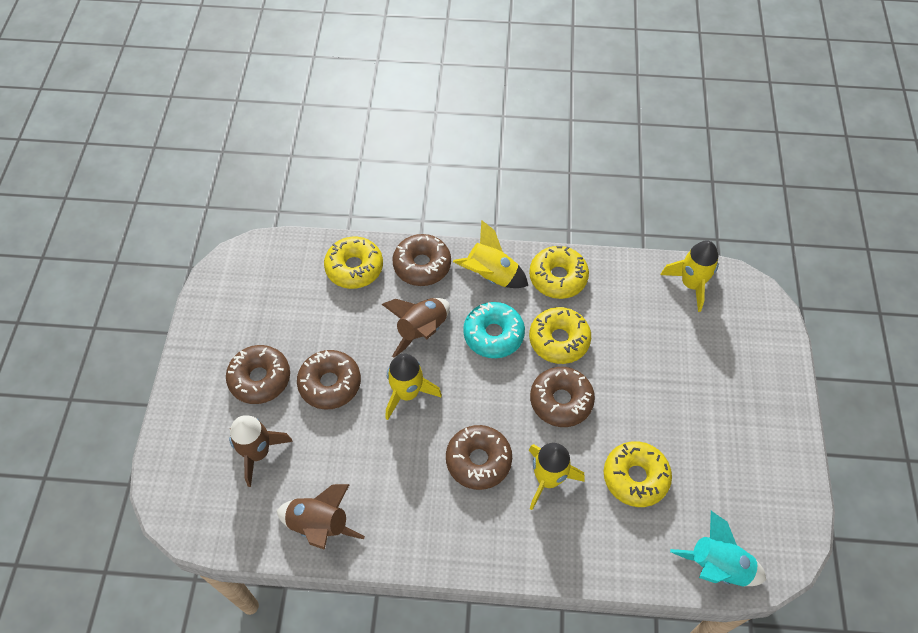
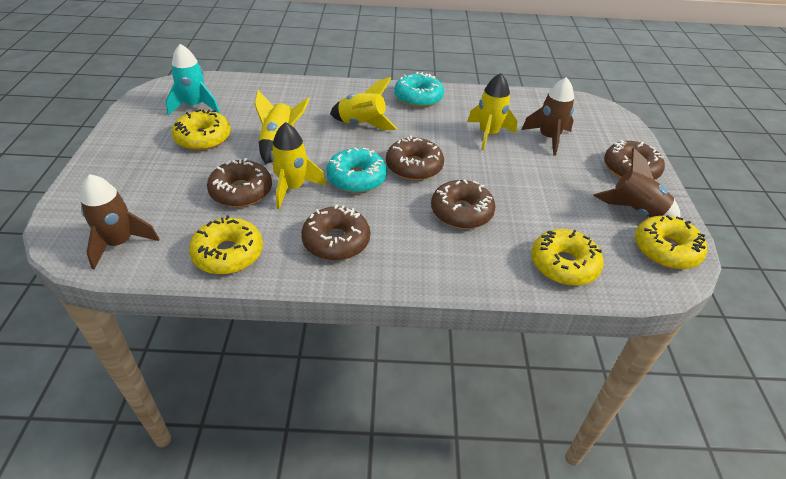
turquoise donut: 1 -> 2

